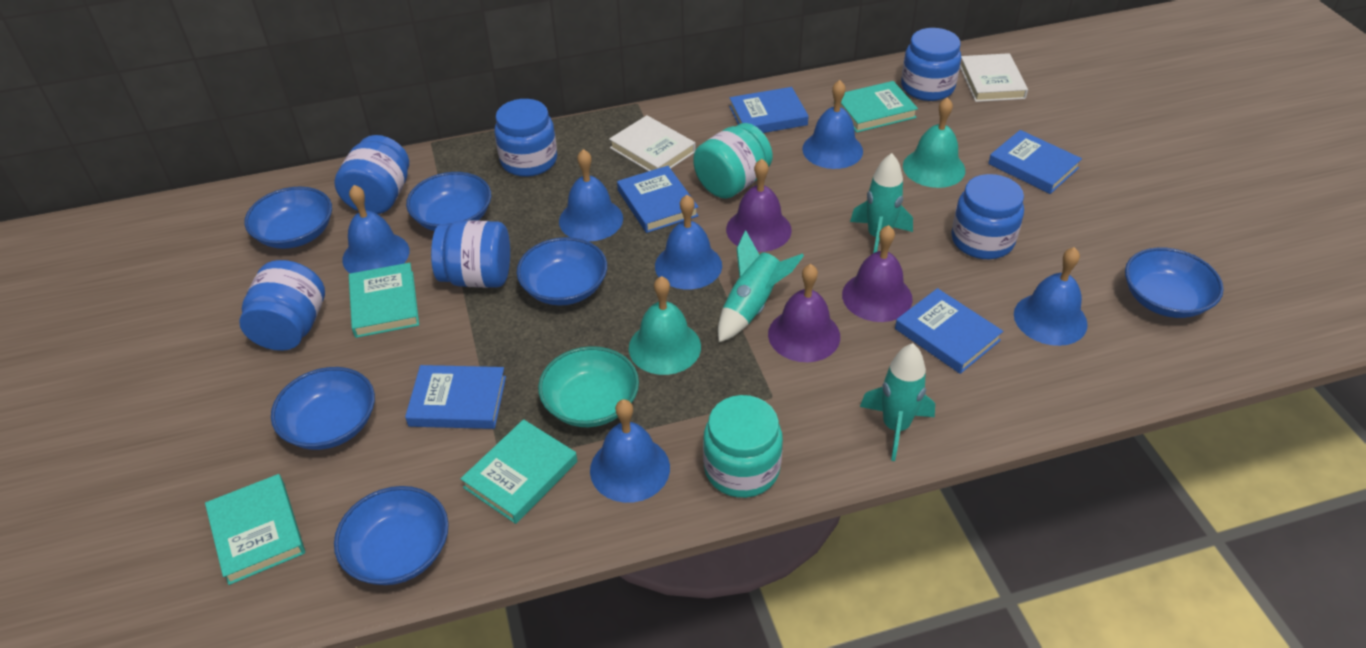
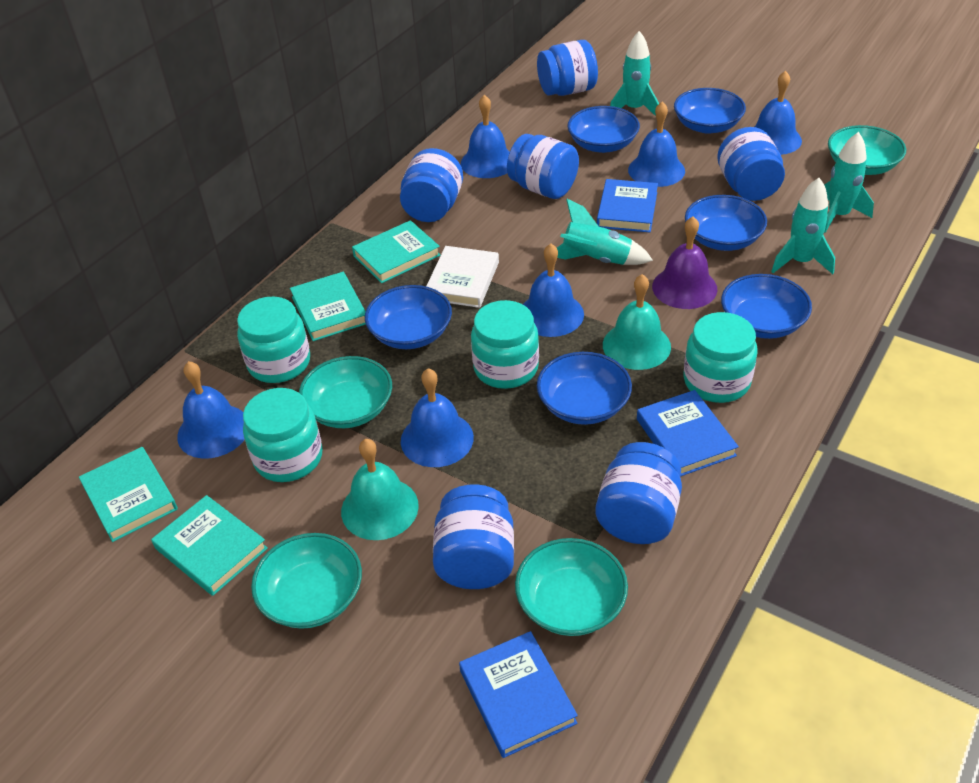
blue book: 5 -> 3
purple bell: 3 -> 1
turquoise bowl: 1 -> 4
turquoise jar: 2 -> 4
turquoise rocket: 3 -> 4
white book: 2 -> 1

